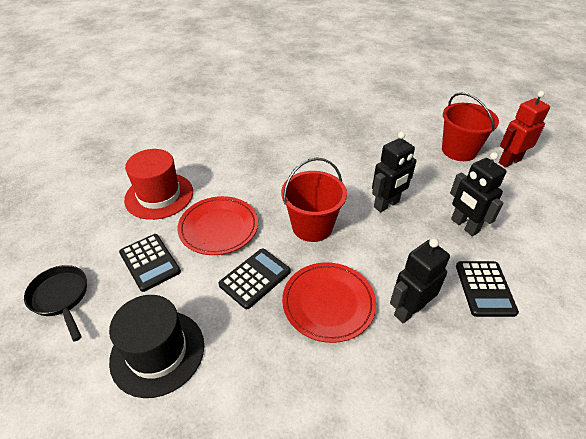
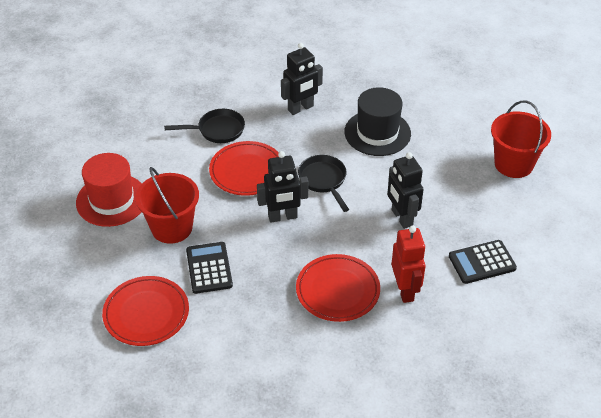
black calculator: 3 -> 2
black pan: 1 -> 2
red plate: 2 -> 3

